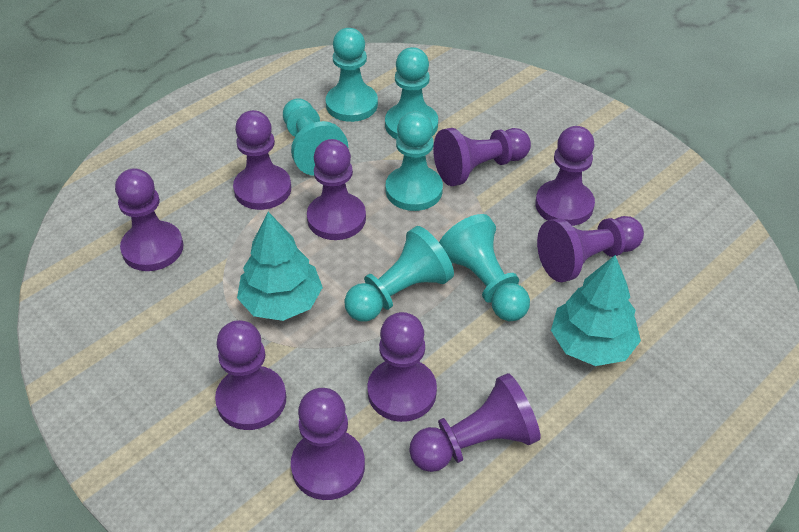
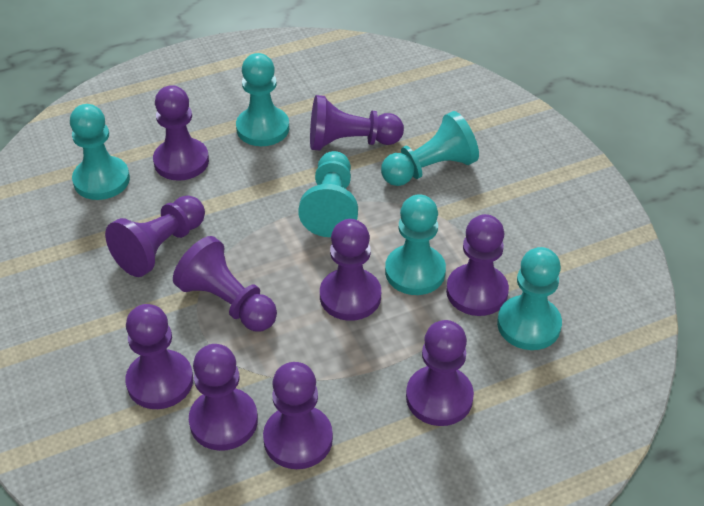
turquoise tree: 2 -> 0

